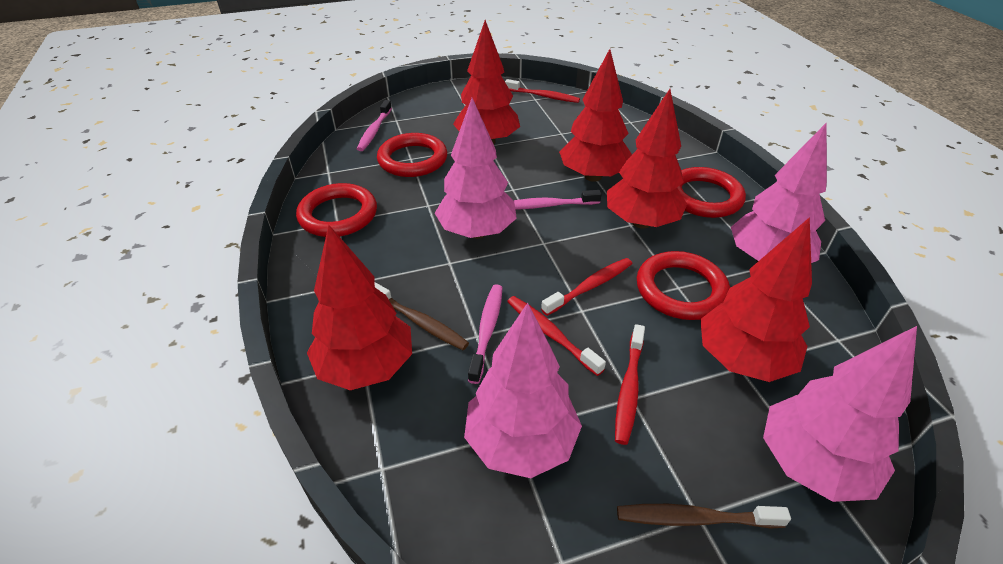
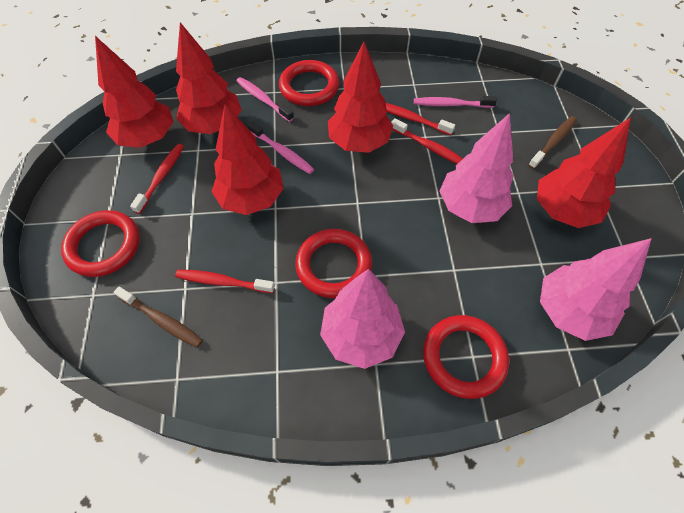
pink tree: 4 -> 3

